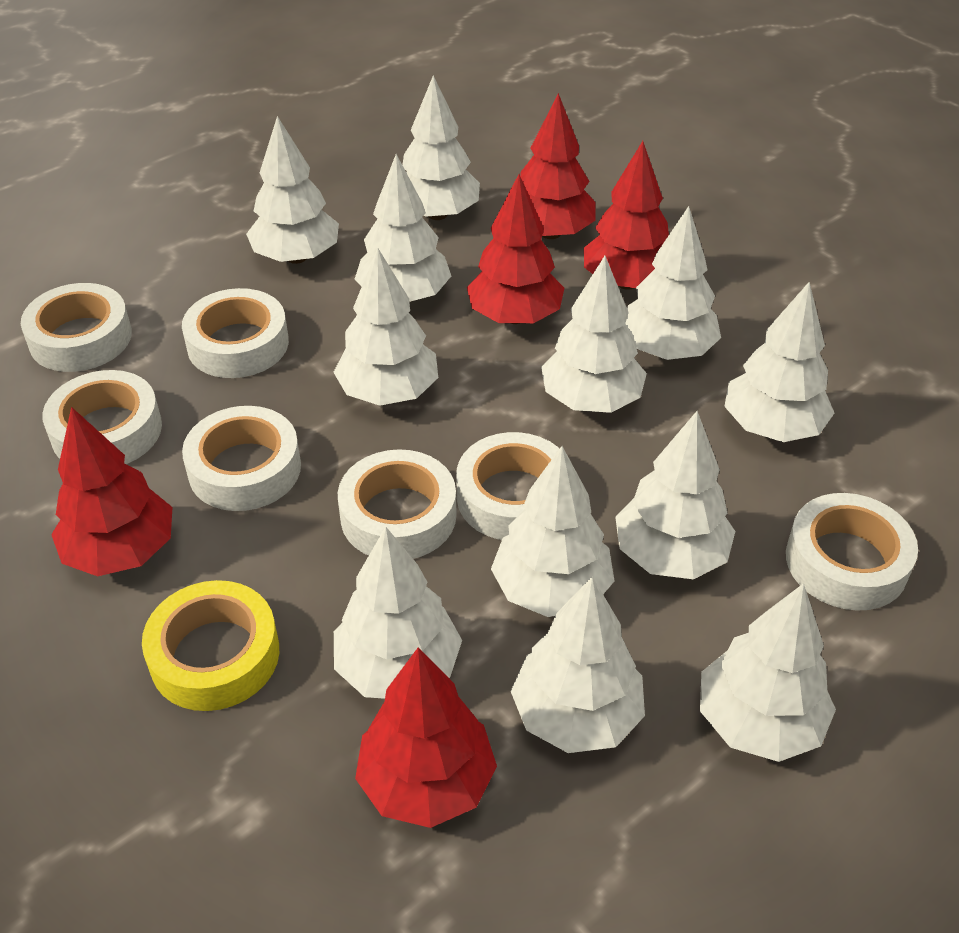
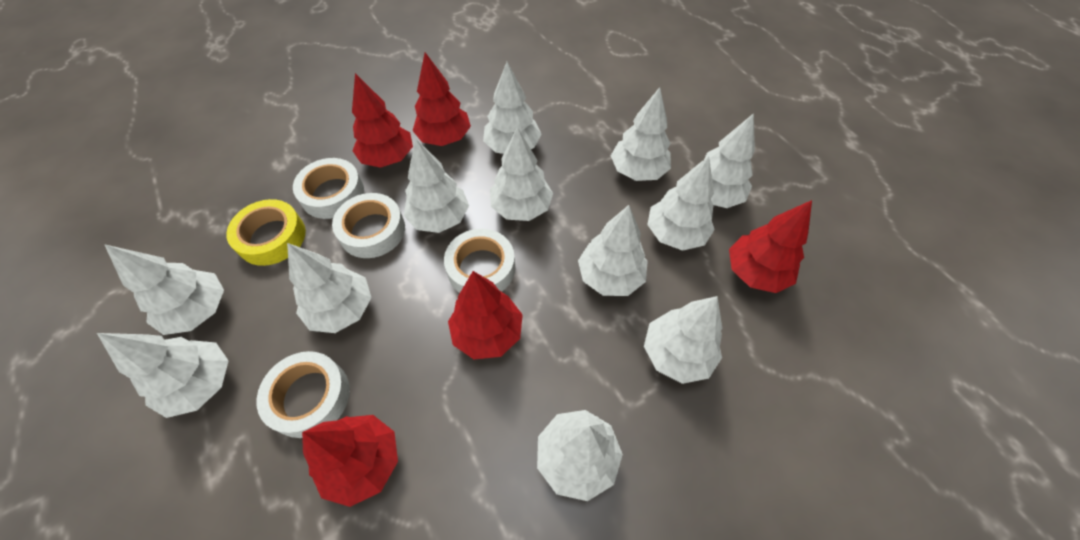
white tape: 7 -> 4

